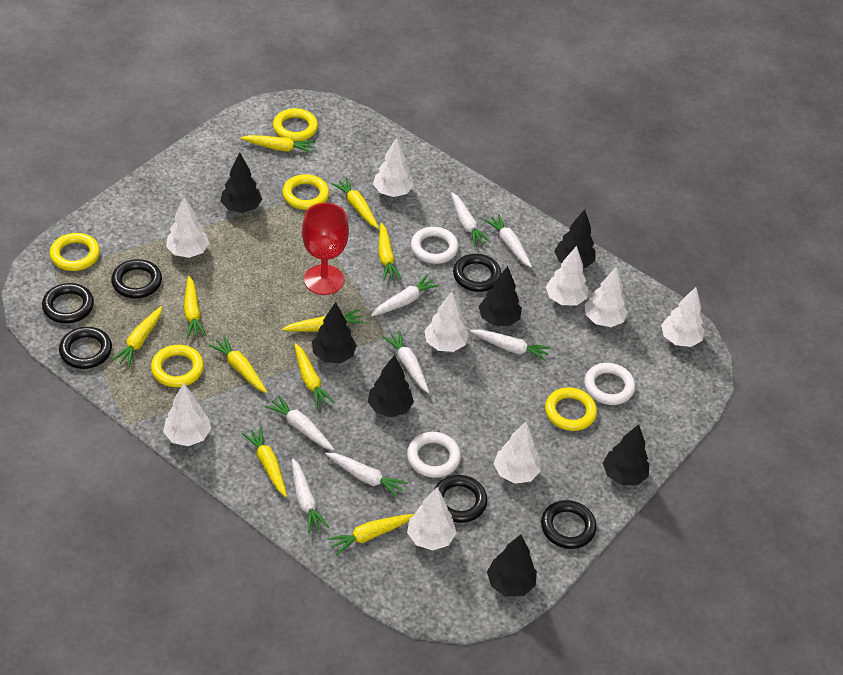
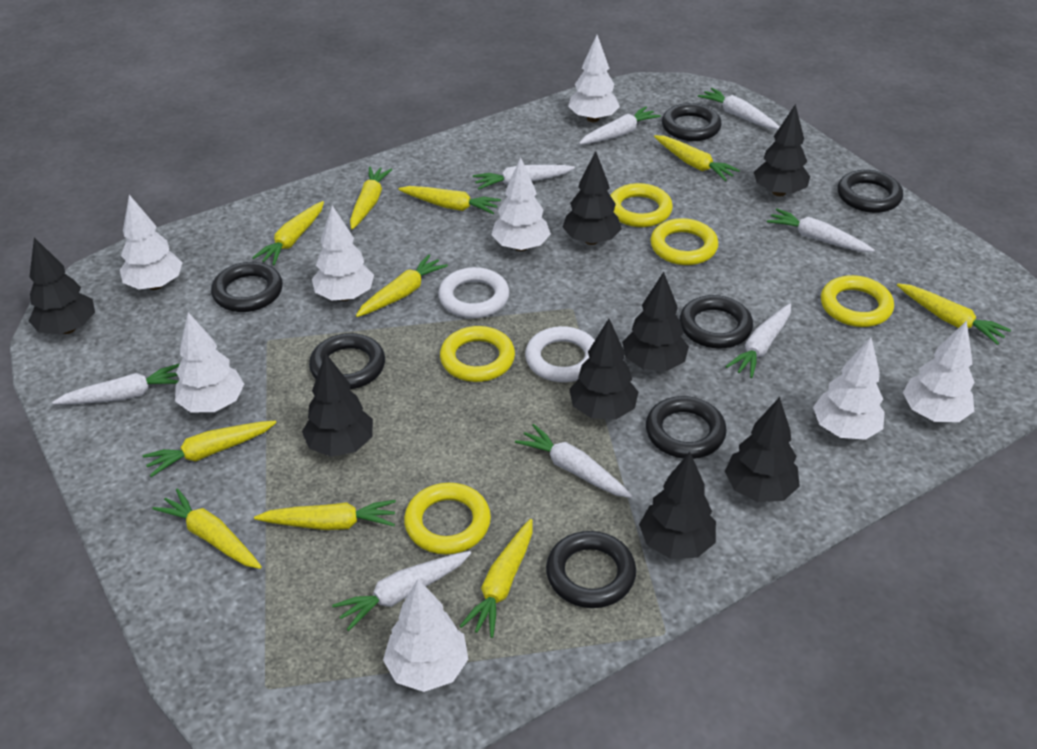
black ring: 6 -> 7
black tree: 7 -> 8
red goblet: 1 -> 0
white ring: 3 -> 2
white tree: 9 -> 8

